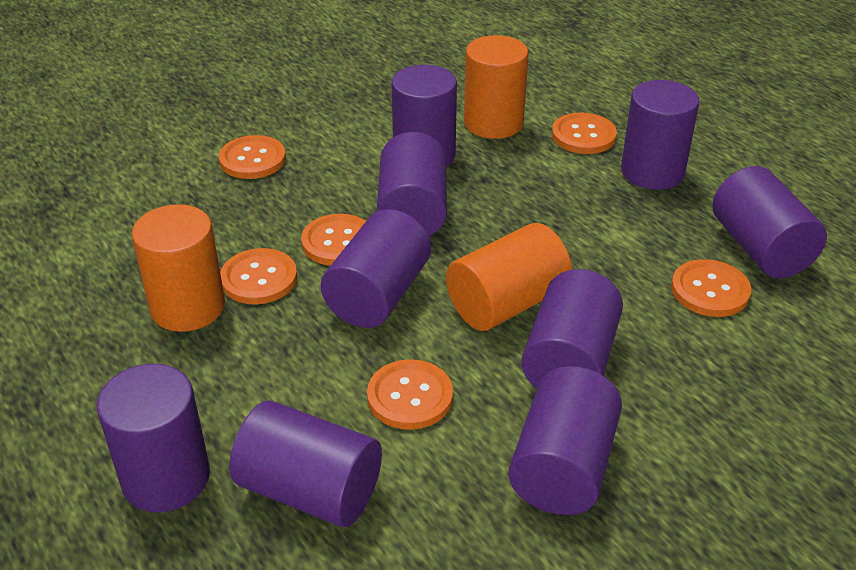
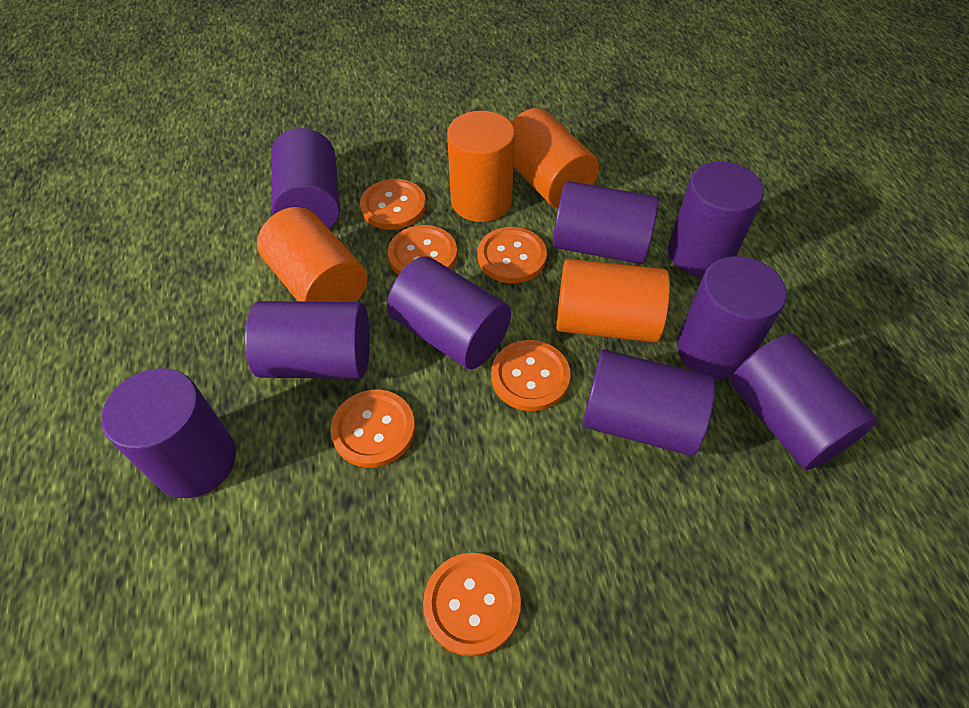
orange cylinder: 3 -> 4

